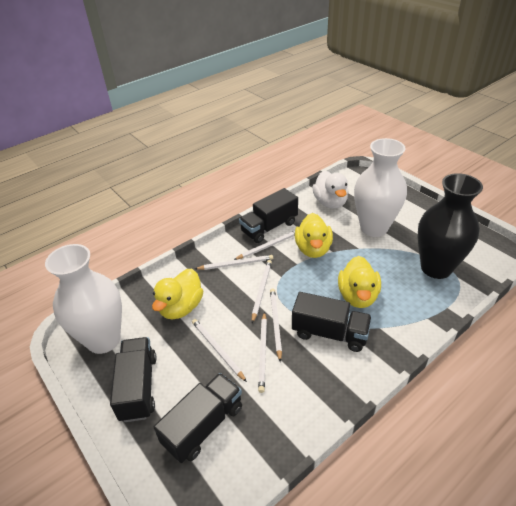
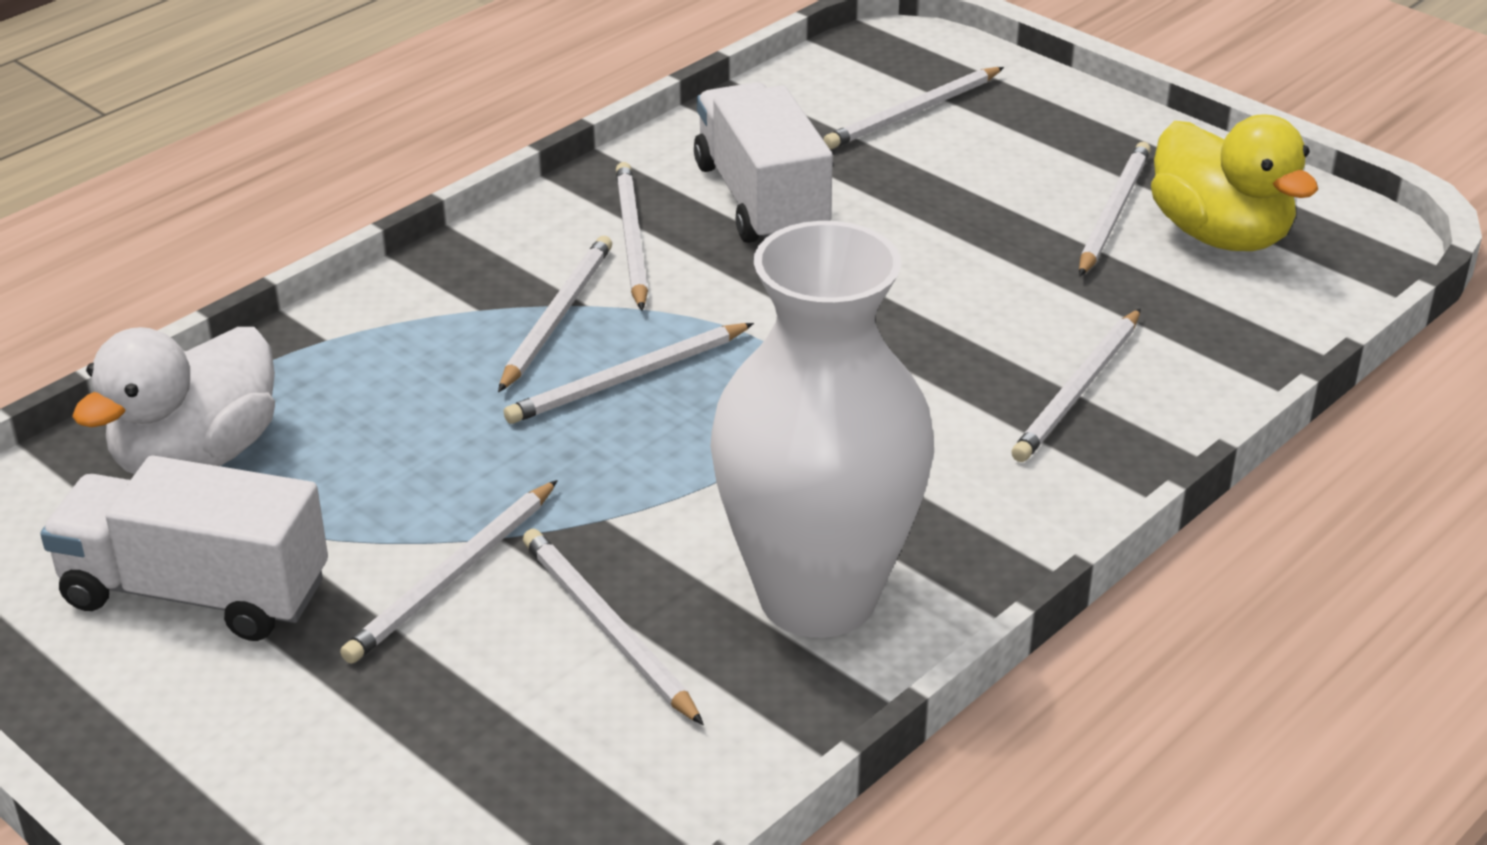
black truck: 4 -> 0
black vase: 1 -> 0
white pencil: 6 -> 8
white truck: 0 -> 2
white vase: 2 -> 1
yellow duck: 3 -> 1

